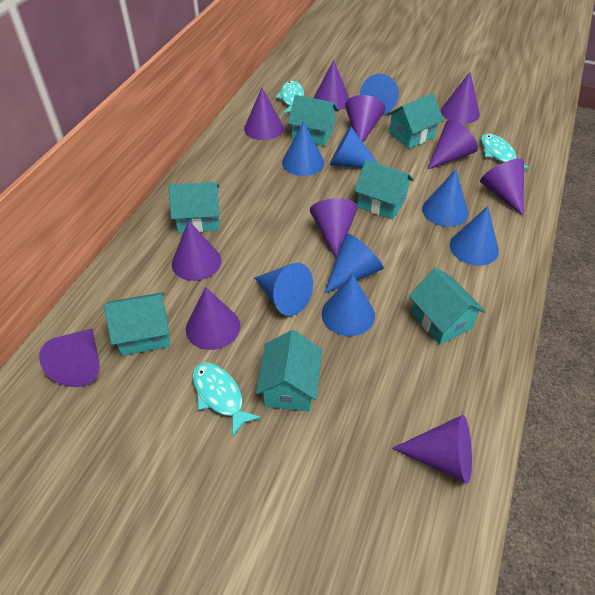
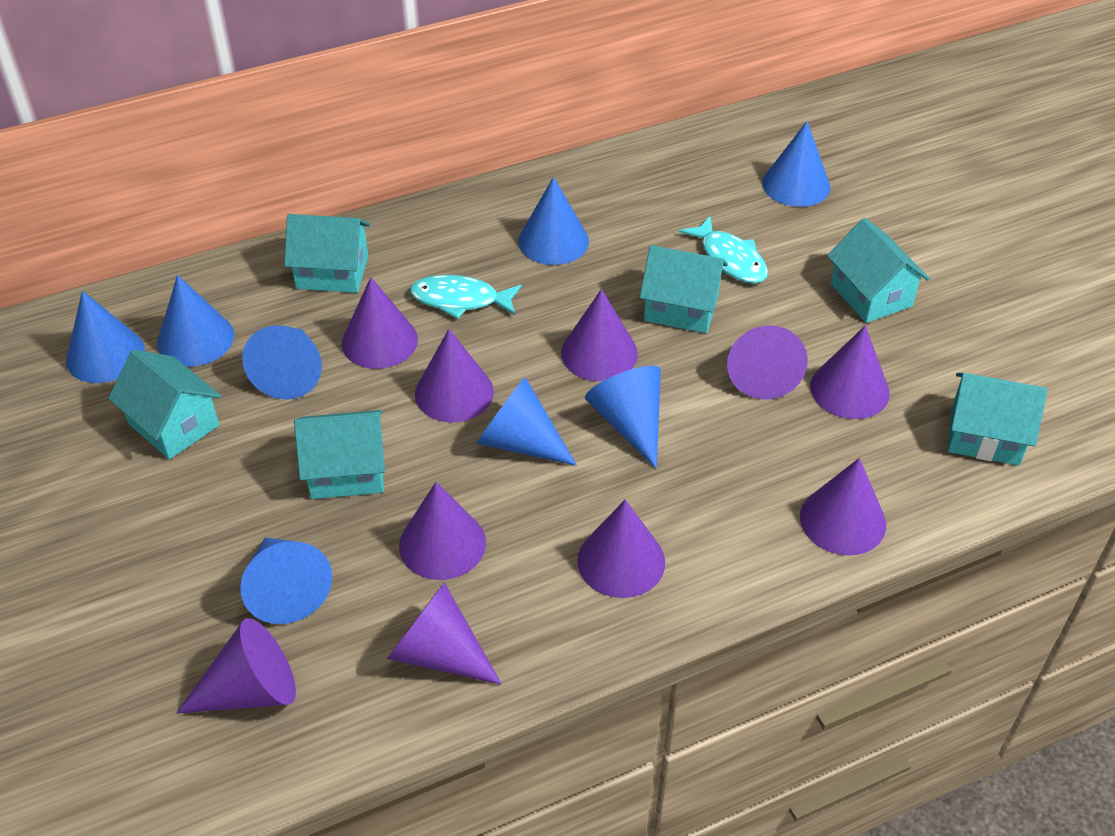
purple cone: 11 -> 10
turquoise fish: 3 -> 2
turquoise house: 7 -> 6

